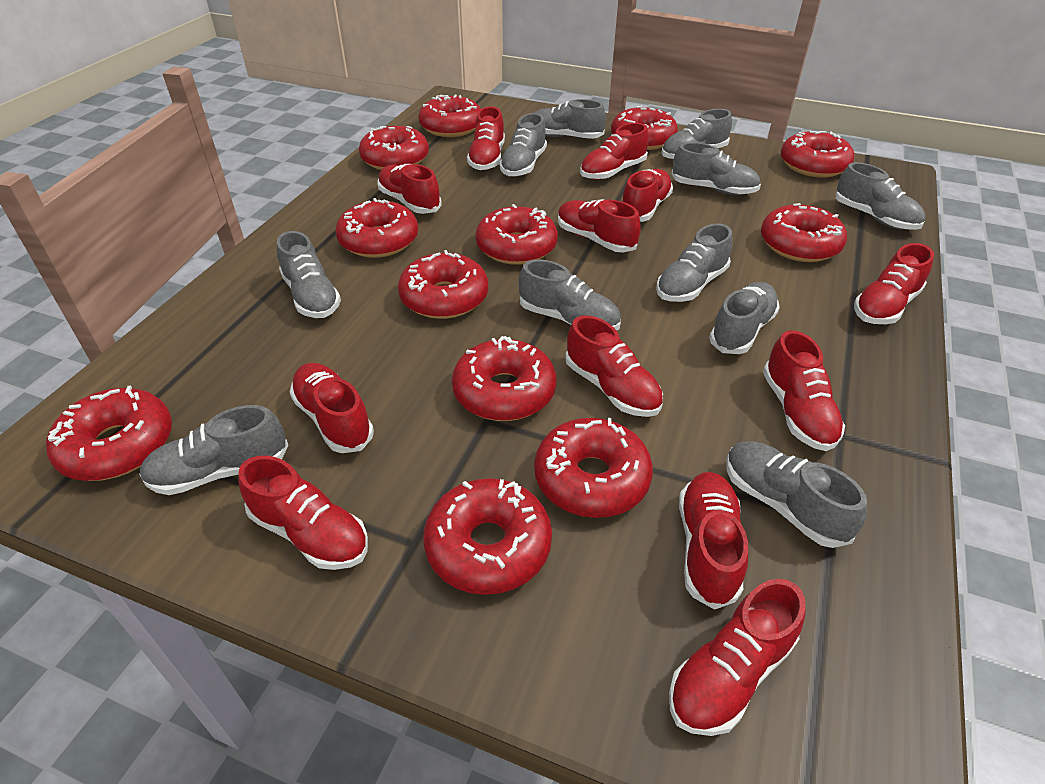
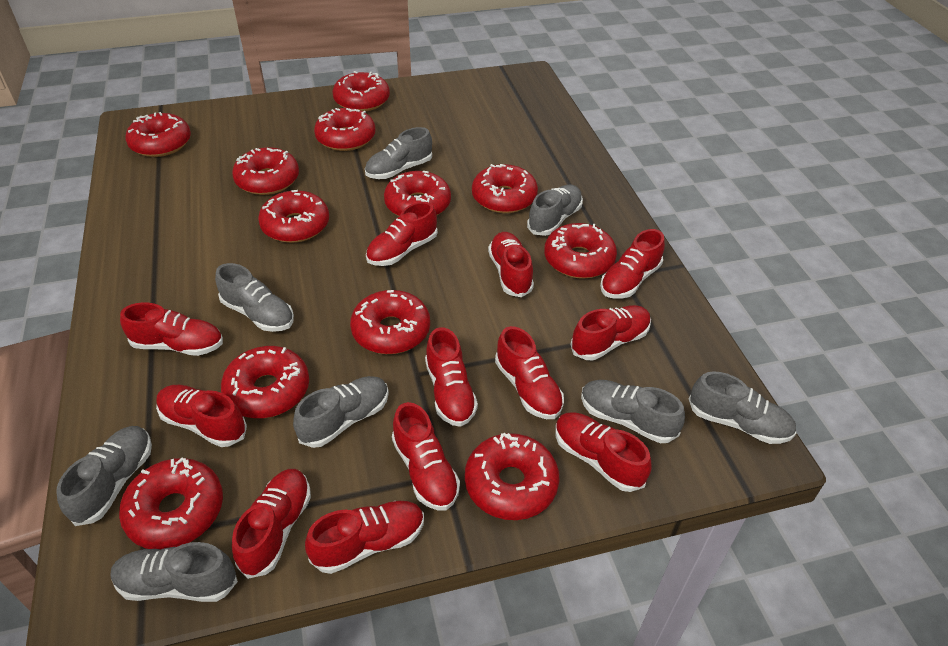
grey shoe: 11 -> 8

